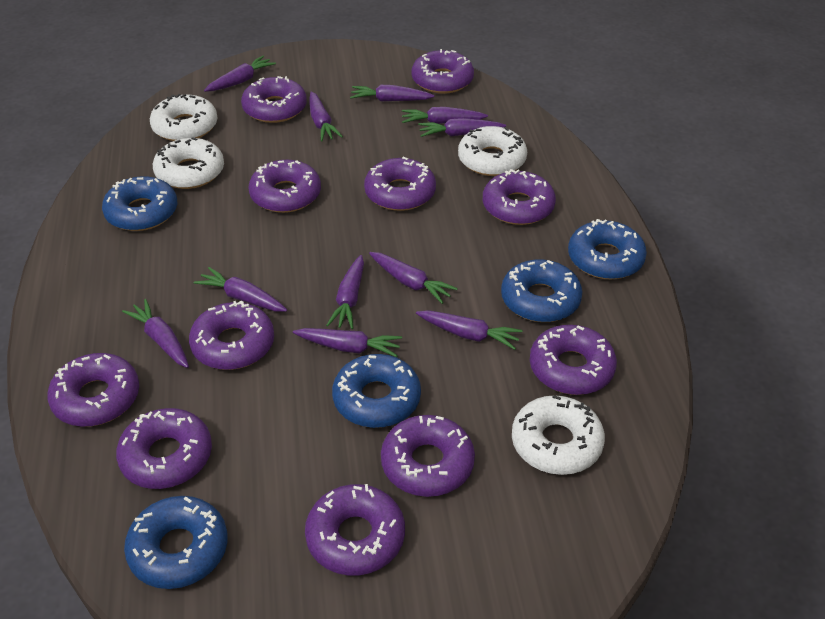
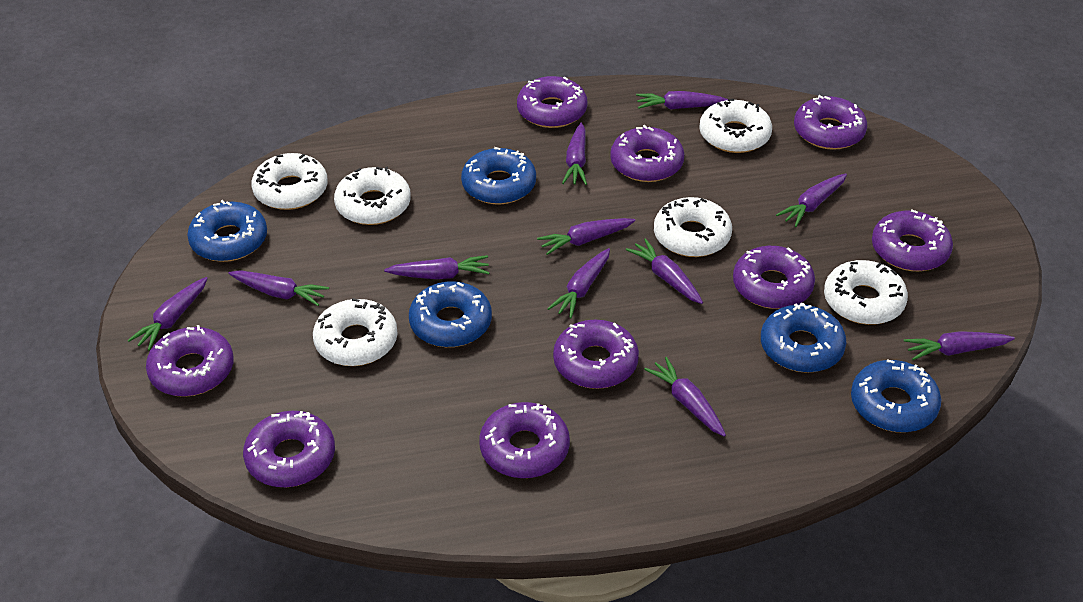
purple donut: 11 -> 9
white donut: 4 -> 6

